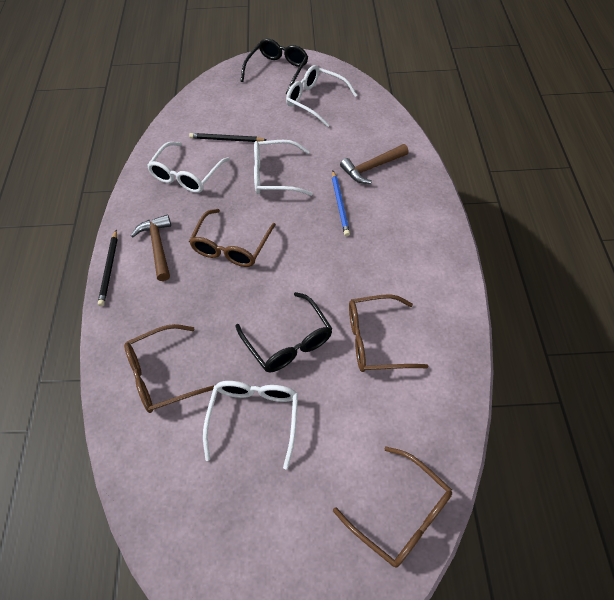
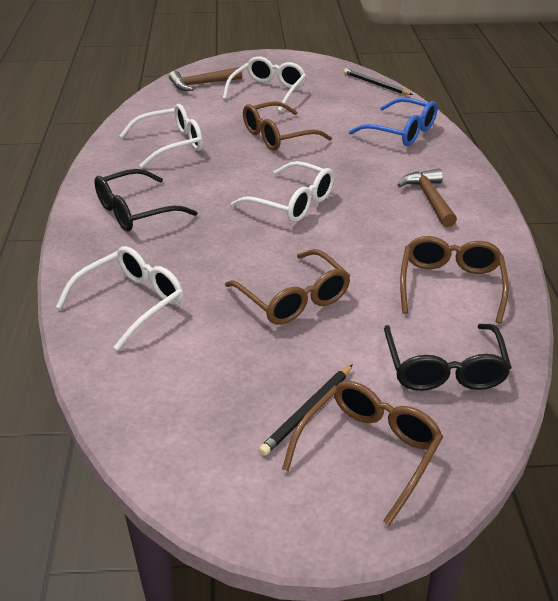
blue glasses: 0 -> 1
blue pencil: 1 -> 0

